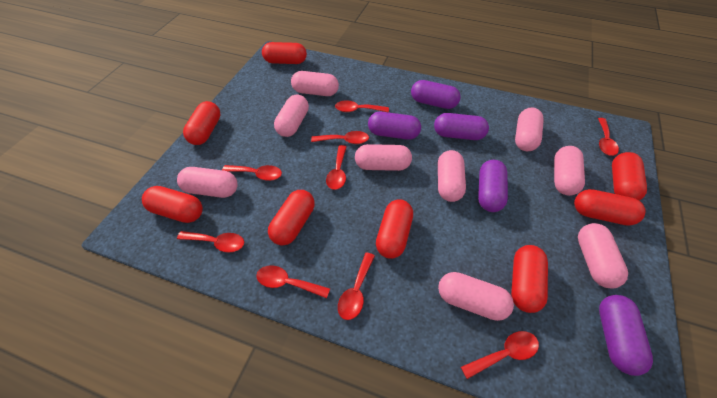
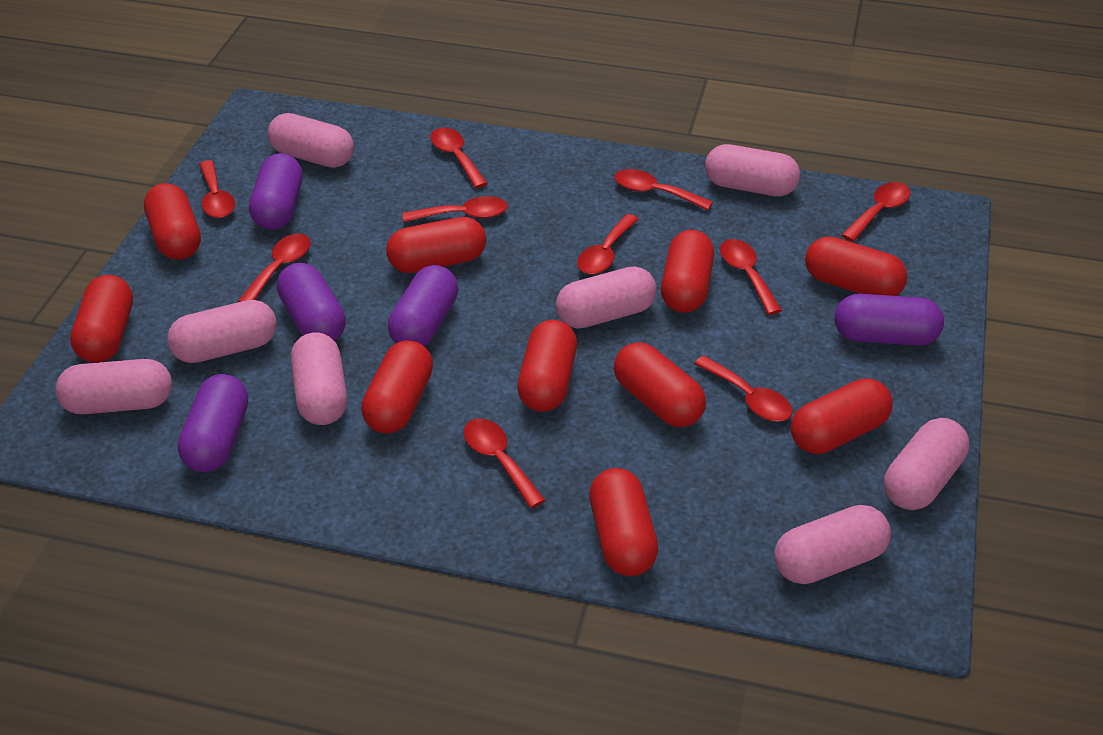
pink capsule: 9 -> 8
red capsule: 8 -> 10
red spoon: 9 -> 10

